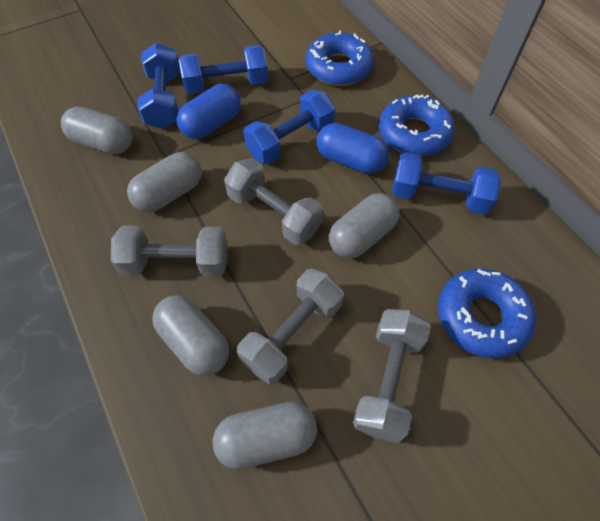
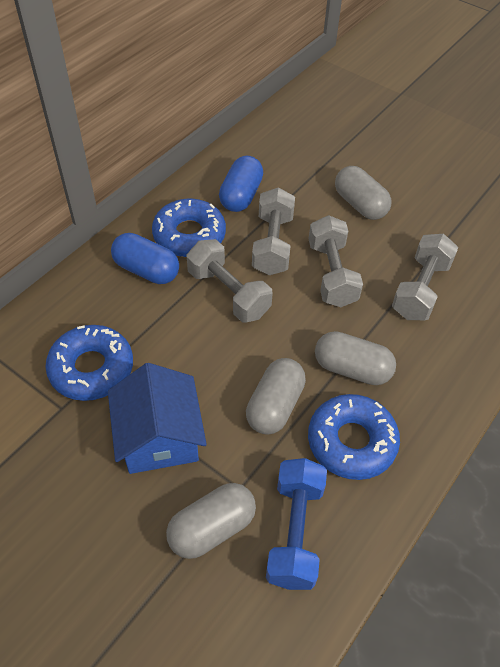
blue dumbbell: 4 -> 1
blue house: 0 -> 1
grey capsule: 5 -> 4

